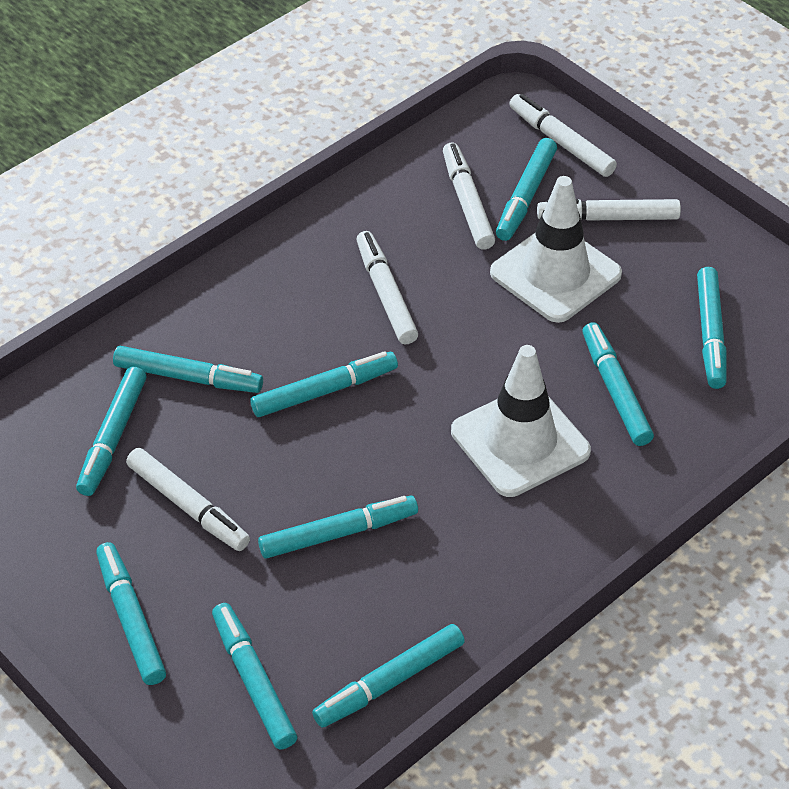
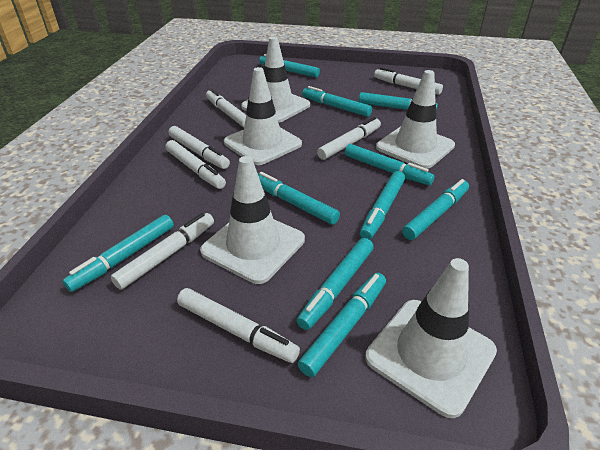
white marker: 5 -> 7
white traffic cone: 2 -> 5

